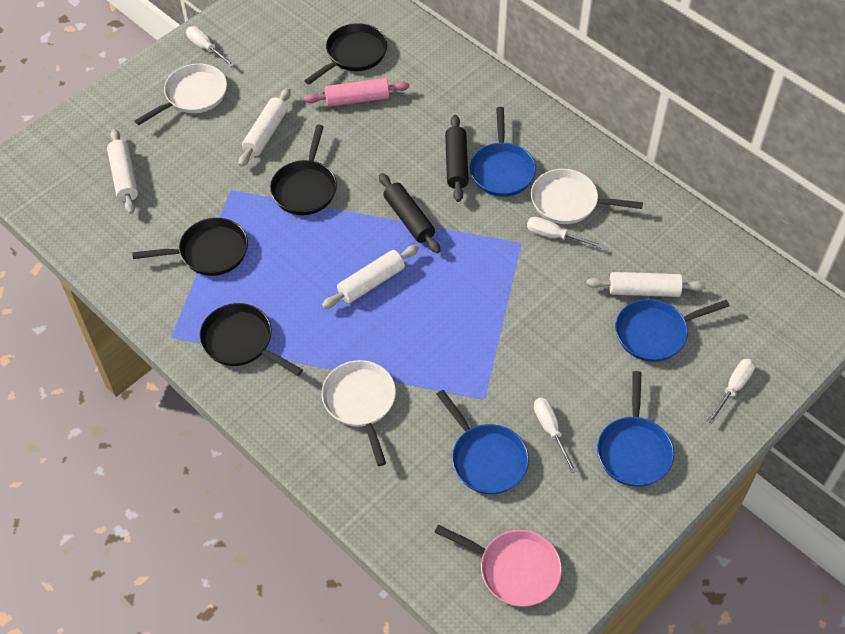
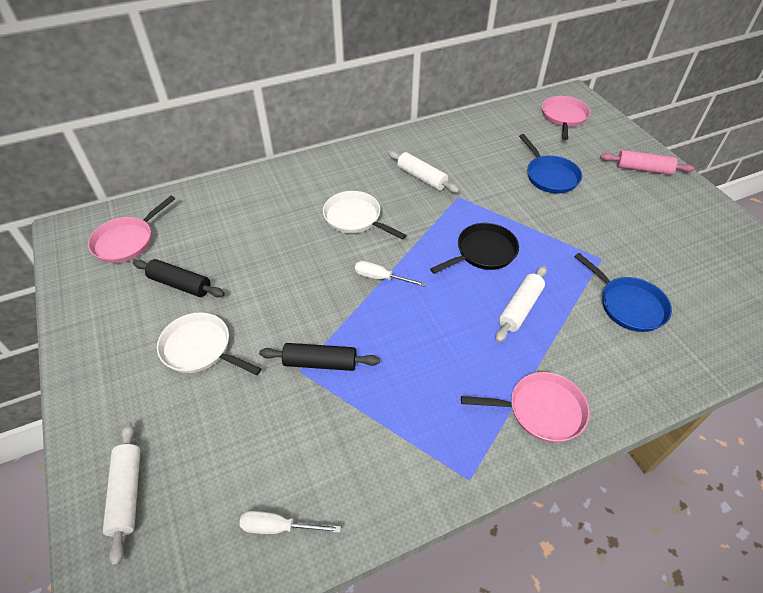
black pan: 4 -> 1
blue pan: 4 -> 2
pink pan: 1 -> 3
white pan: 3 -> 2
white rolling pin: 4 -> 3
white screwdriver: 4 -> 2

